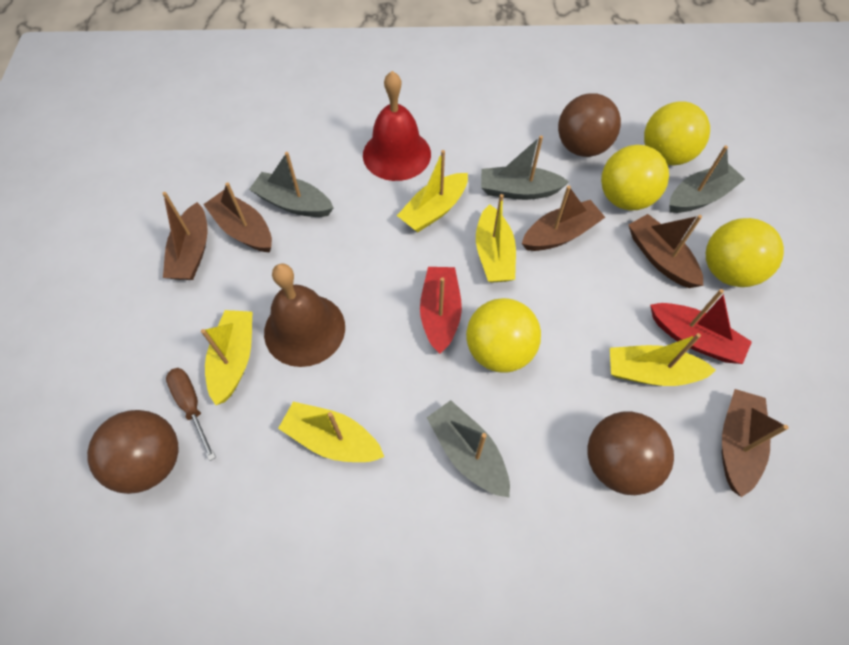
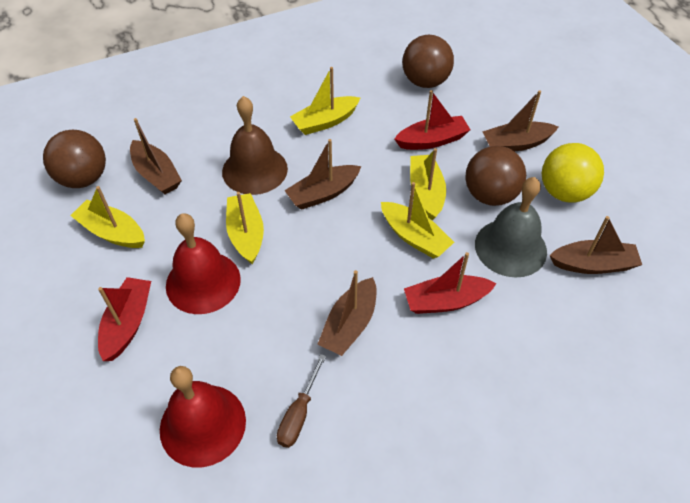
grey bell: 0 -> 1
grey boat: 4 -> 0
red bell: 1 -> 2
red boat: 2 -> 3
yellow ball: 4 -> 1

